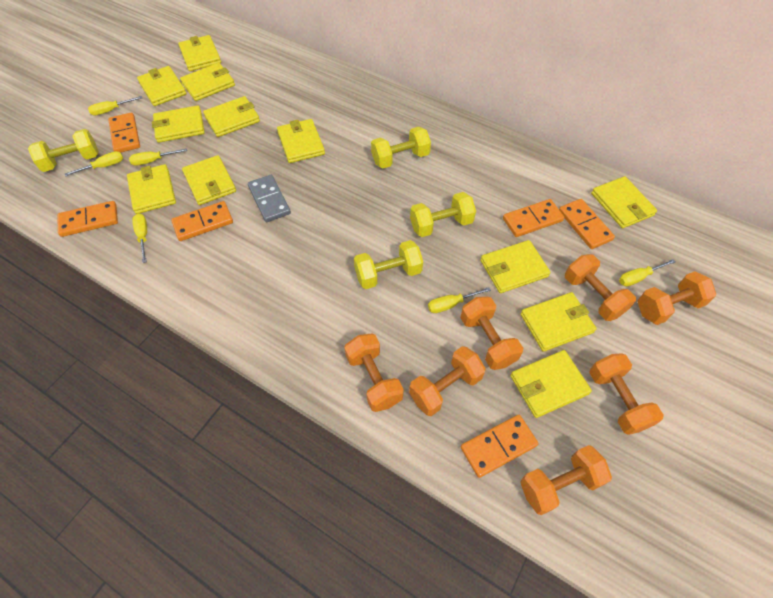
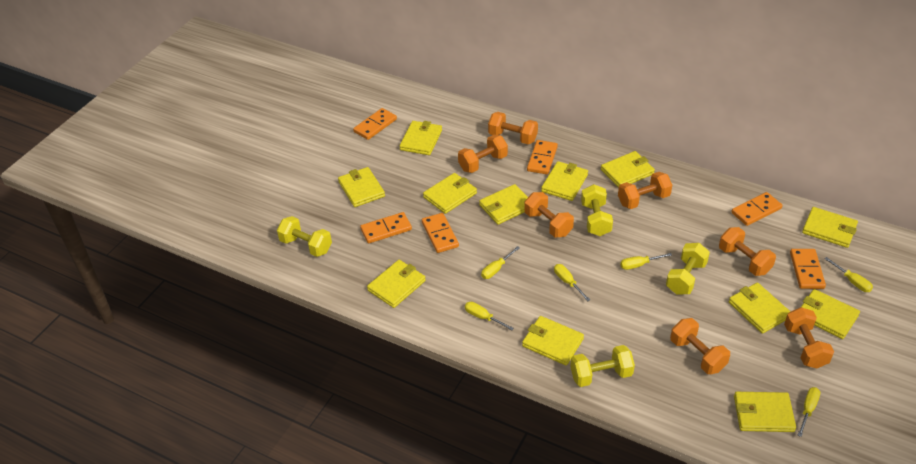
grey domino: 1 -> 0

